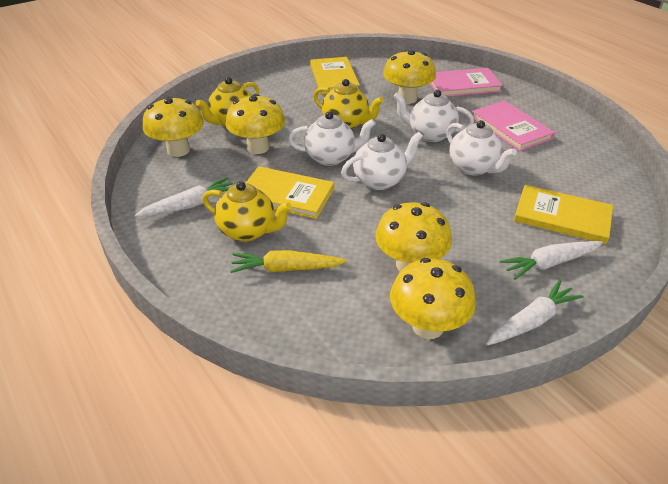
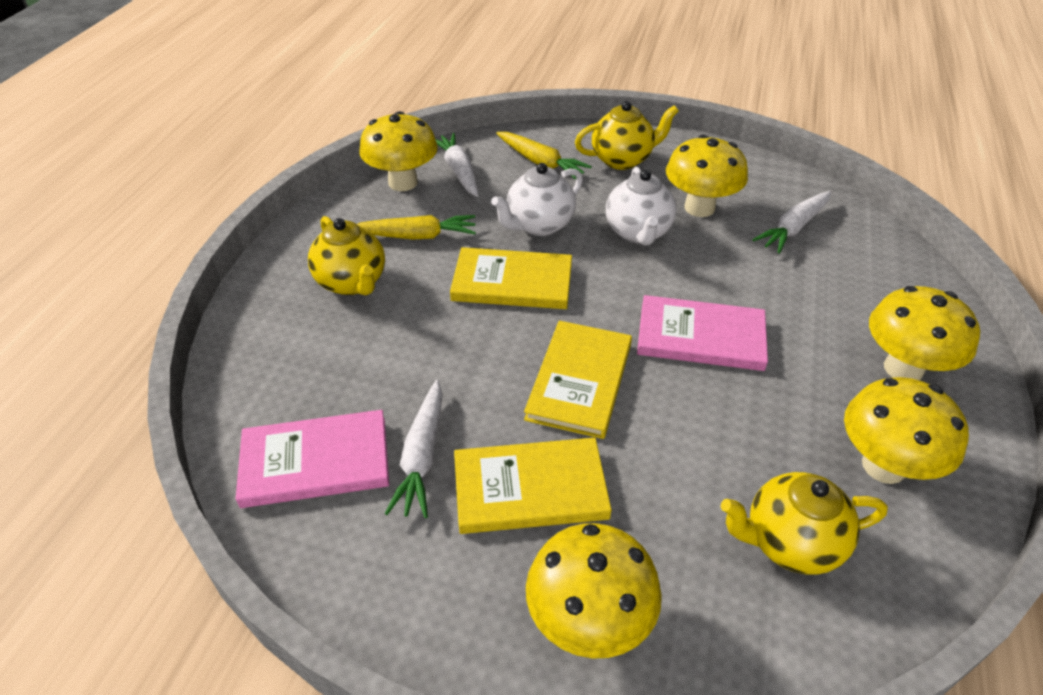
white teapot: 4 -> 2
yellow carrot: 1 -> 2

